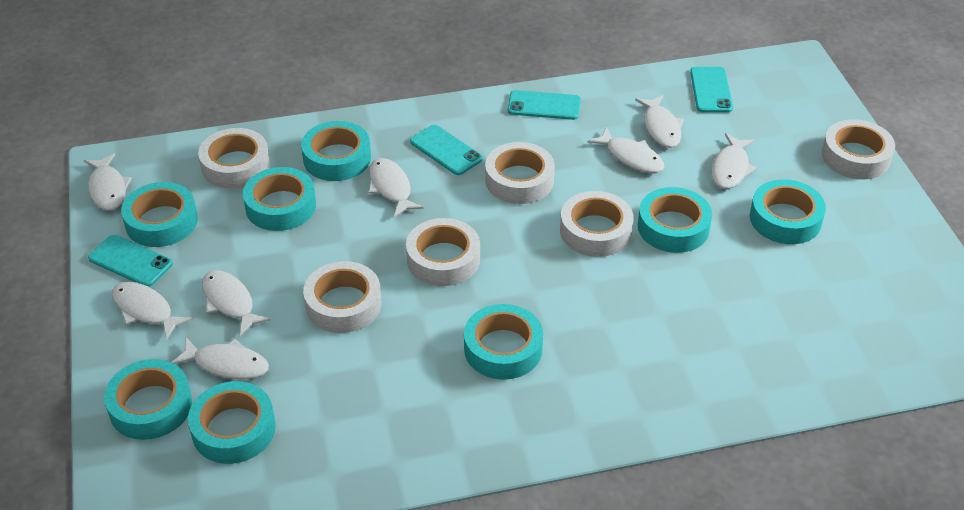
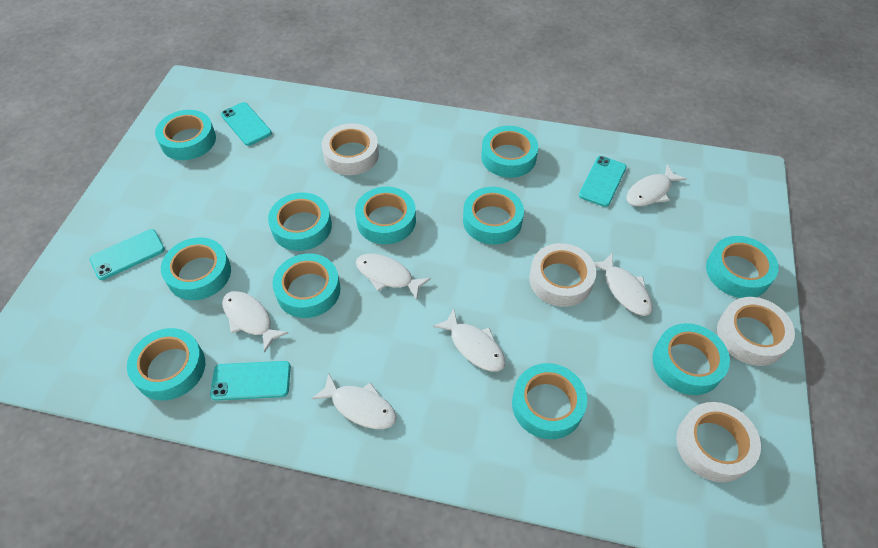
turquoise tape: 8 -> 11
white fish: 8 -> 6
white tape: 6 -> 4

